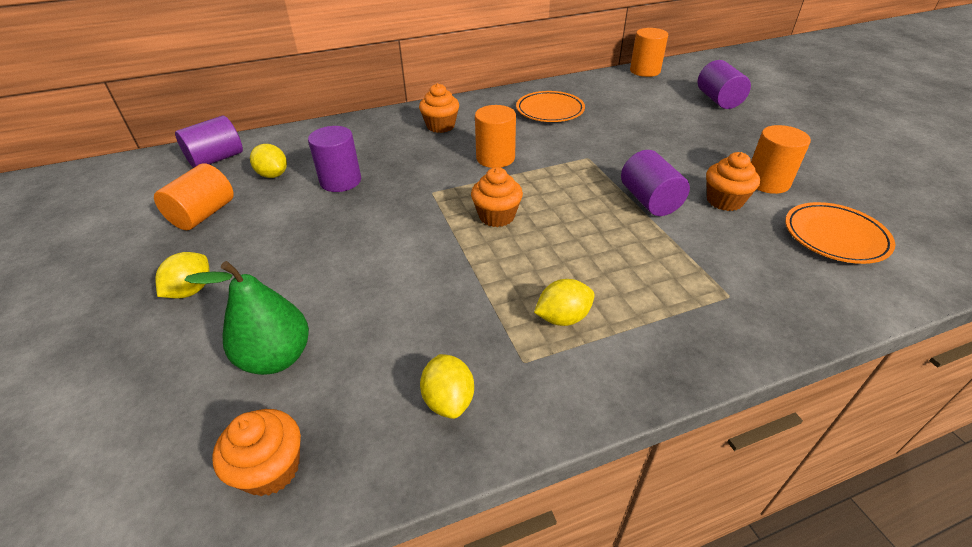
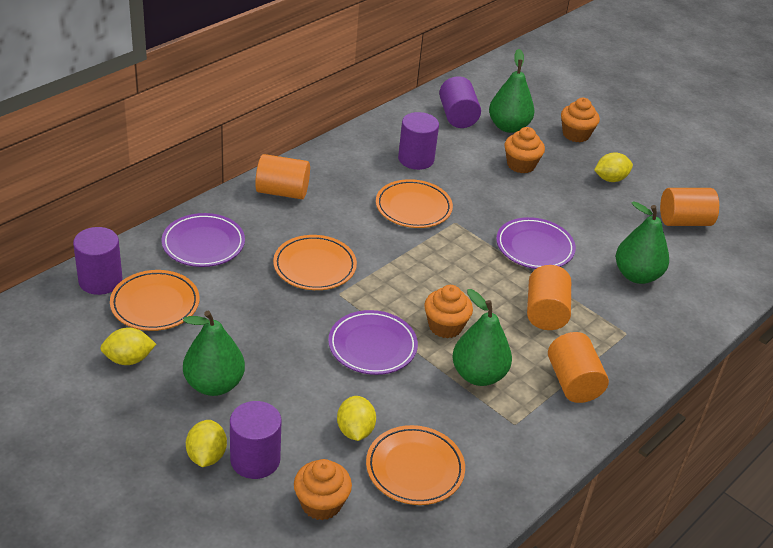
green pear: 1 -> 4
orange plate: 2 -> 4
purple plate: 0 -> 3

